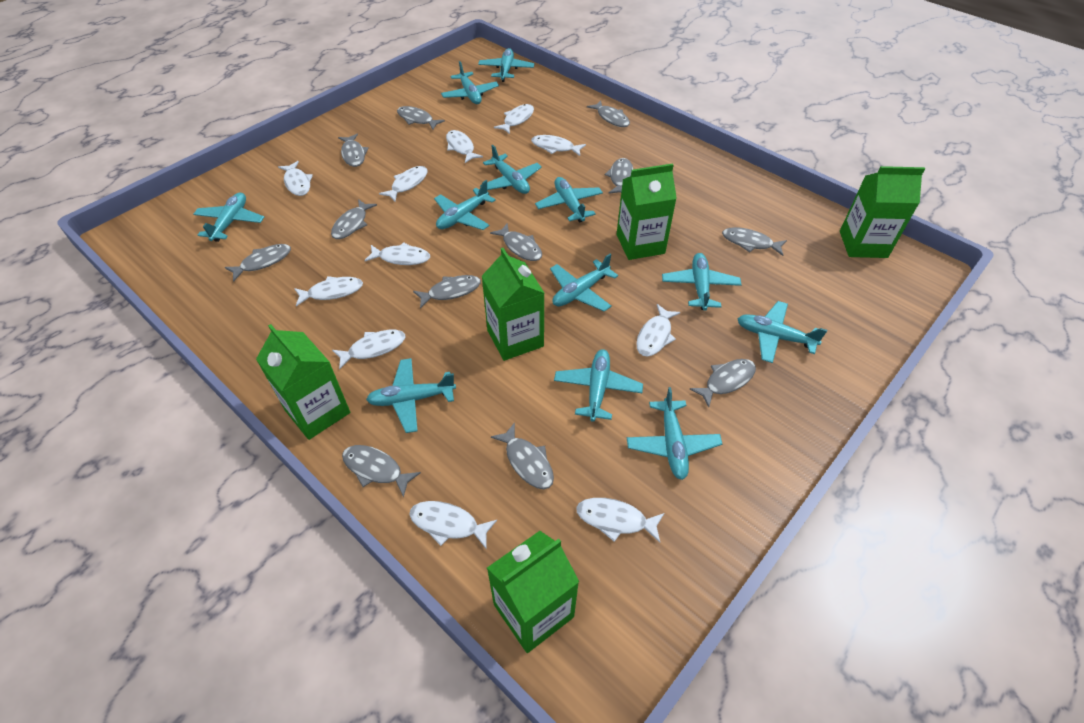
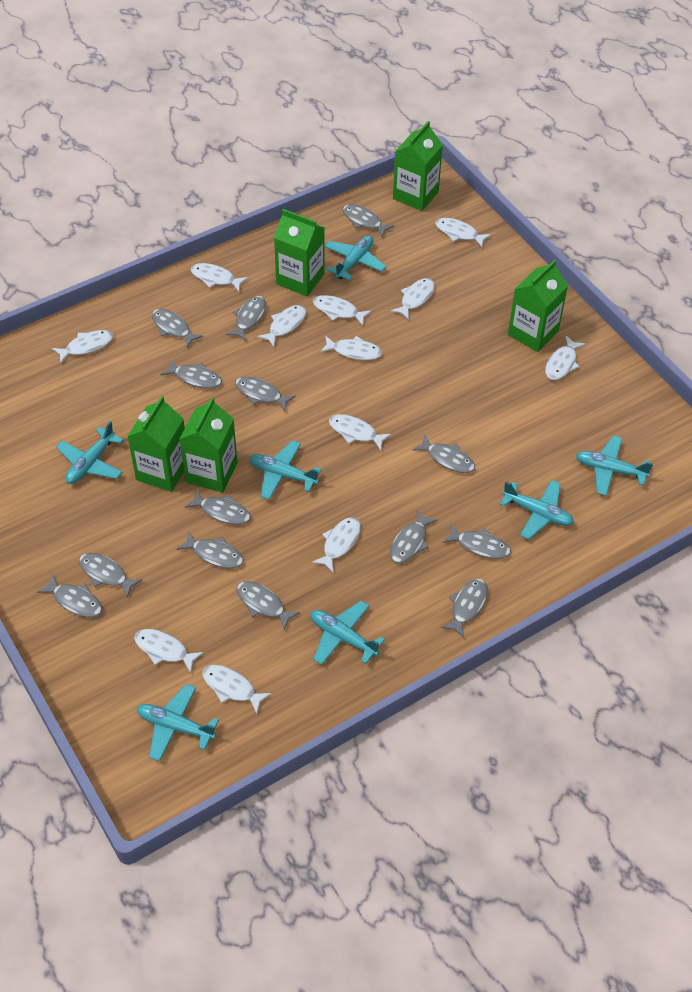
grey fish: 12 -> 14
turquoise plane: 12 -> 7
white fish: 11 -> 12

